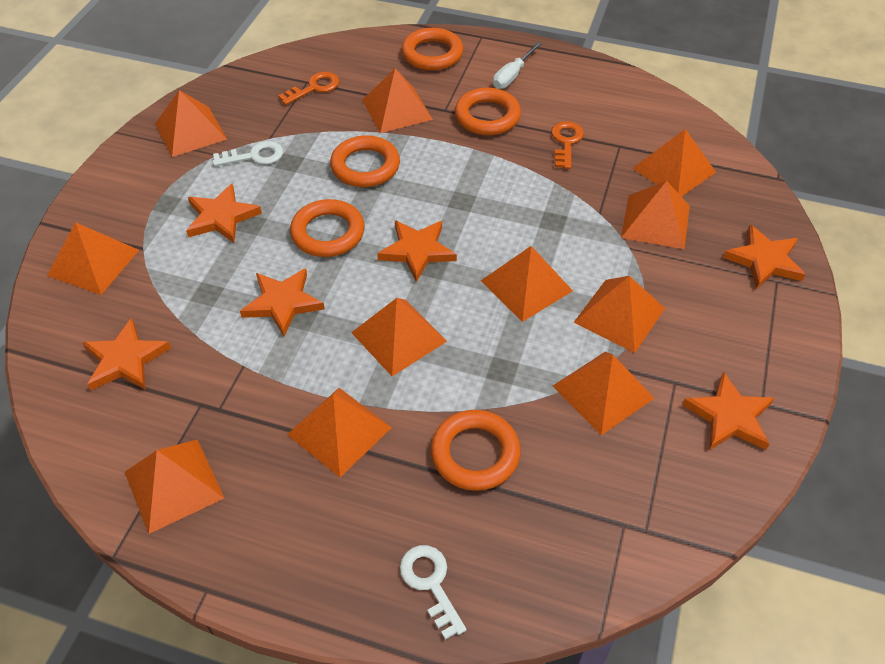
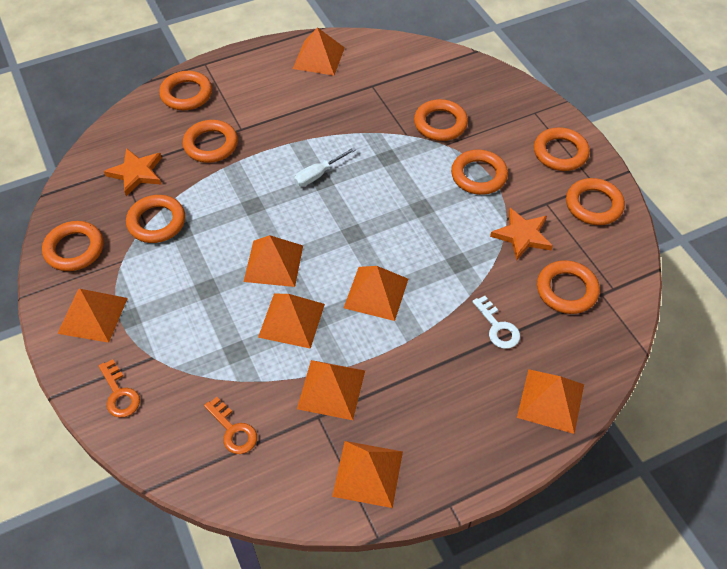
orange pyramid: 11 -> 8
orange ring: 5 -> 9
orange star: 6 -> 2
white key: 2 -> 1

